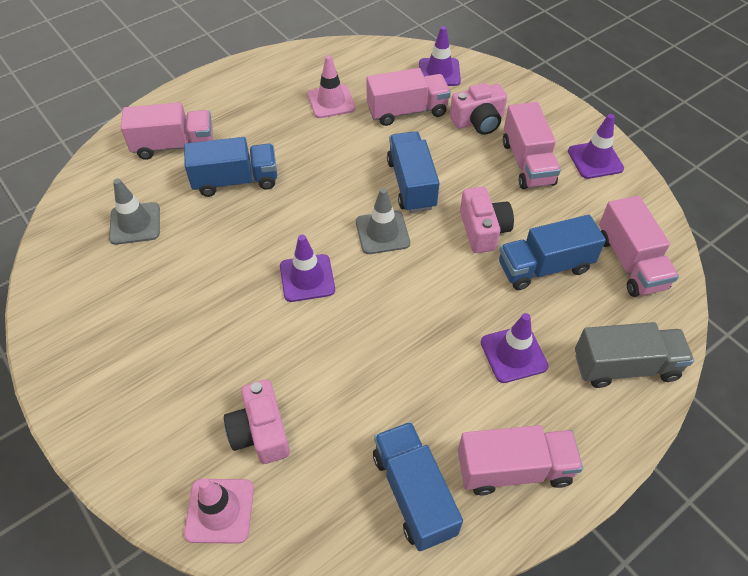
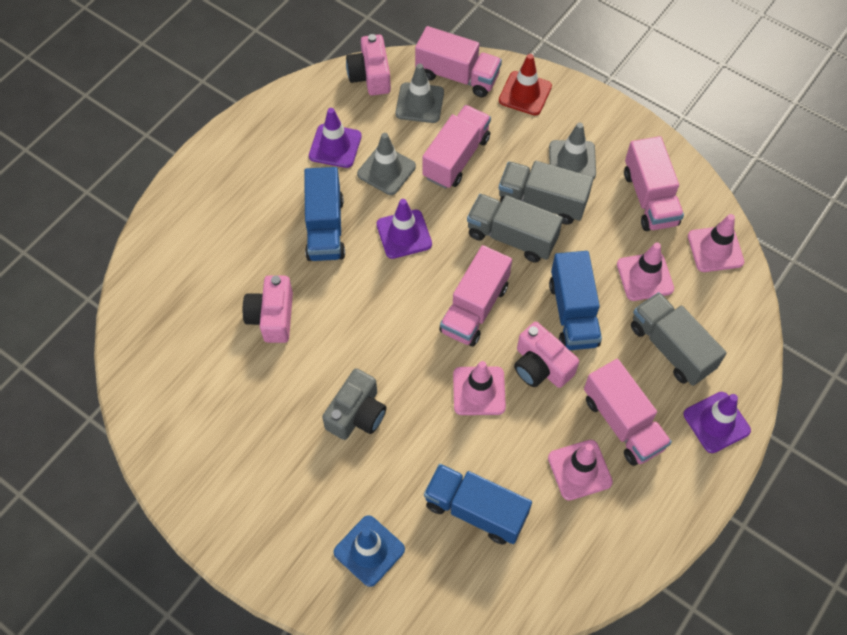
blue traffic cone: 0 -> 1
blue truck: 4 -> 3
grey camera: 0 -> 1
grey traffic cone: 2 -> 3
grey truck: 1 -> 3
pink traffic cone: 2 -> 4
purple traffic cone: 4 -> 3
red traffic cone: 0 -> 1

